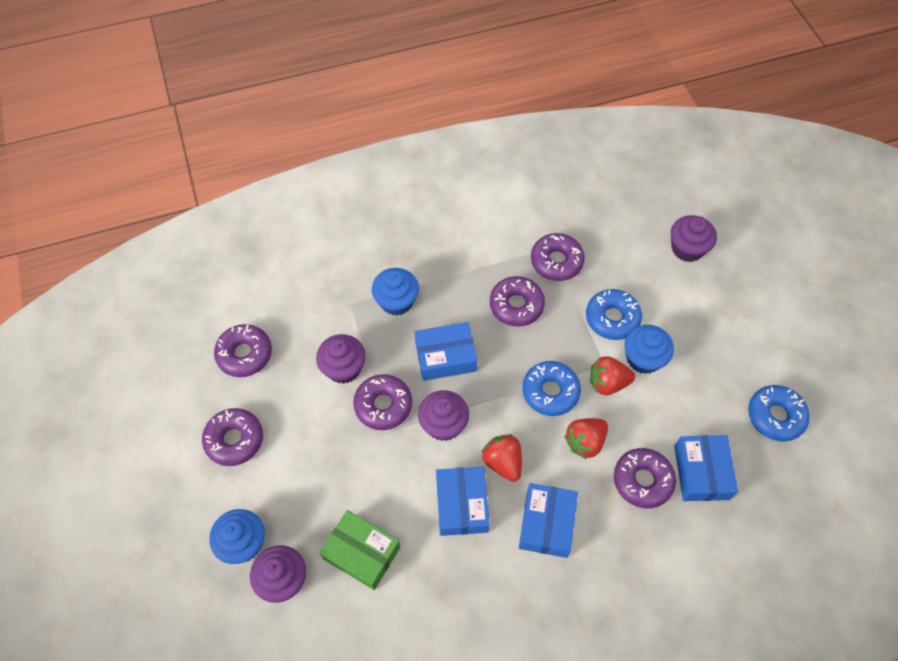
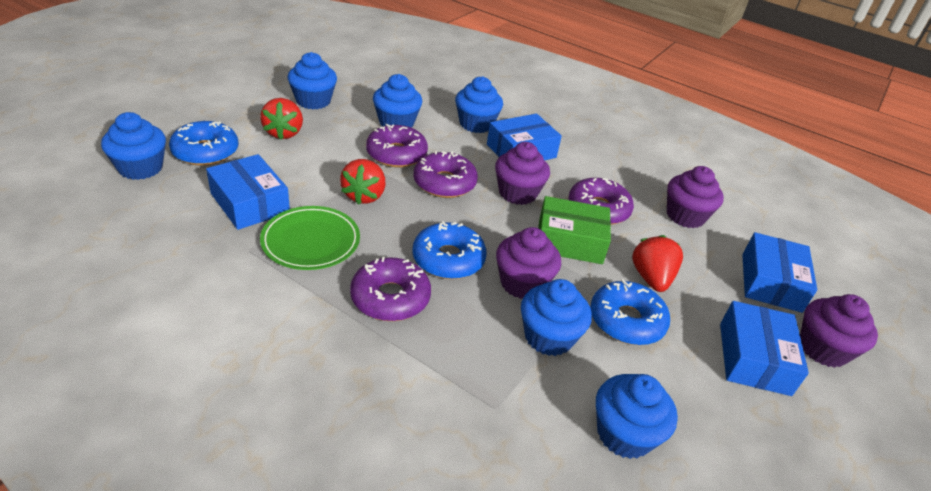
blue cupcake: 3 -> 6
green plate: 0 -> 1
purple donut: 6 -> 4

